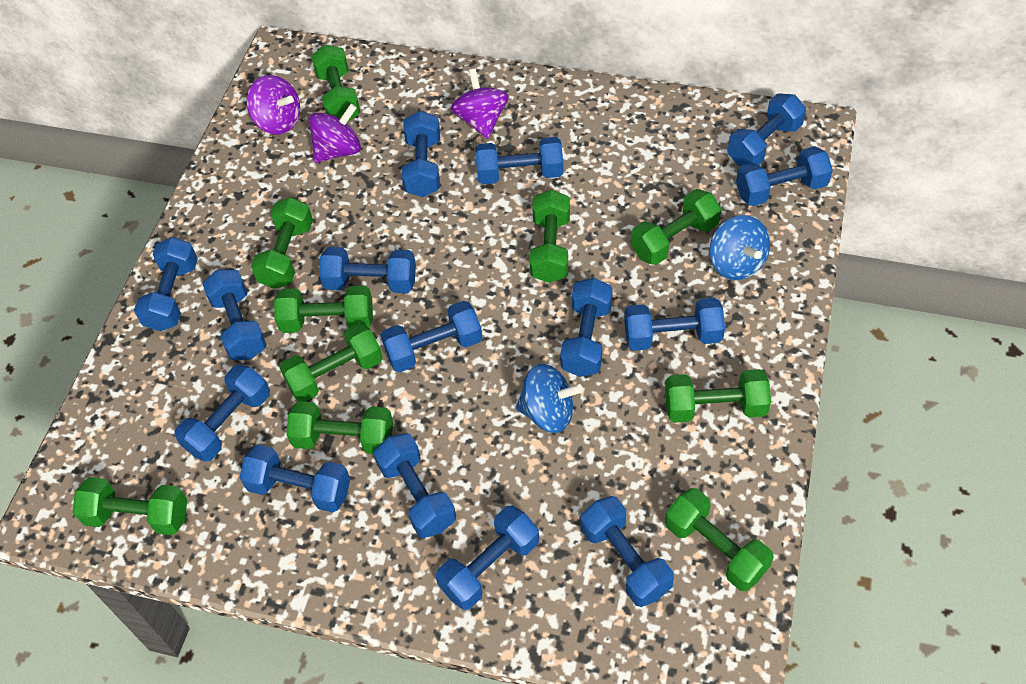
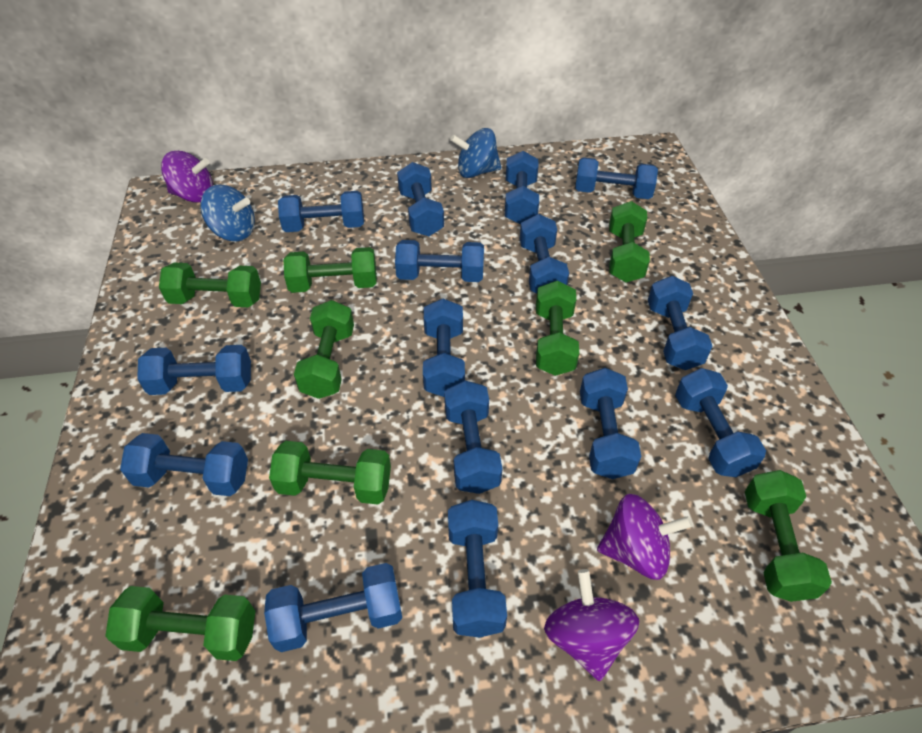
green dumbbell: 10 -> 8

